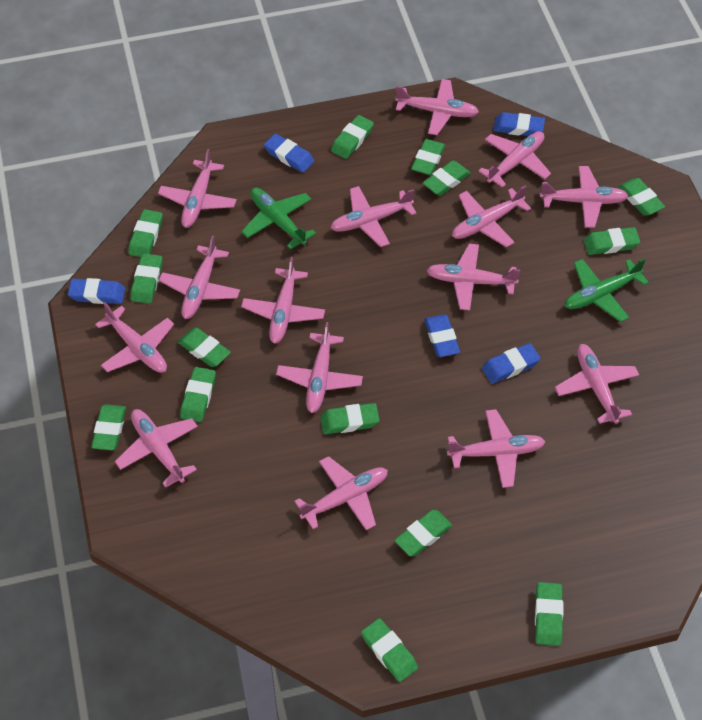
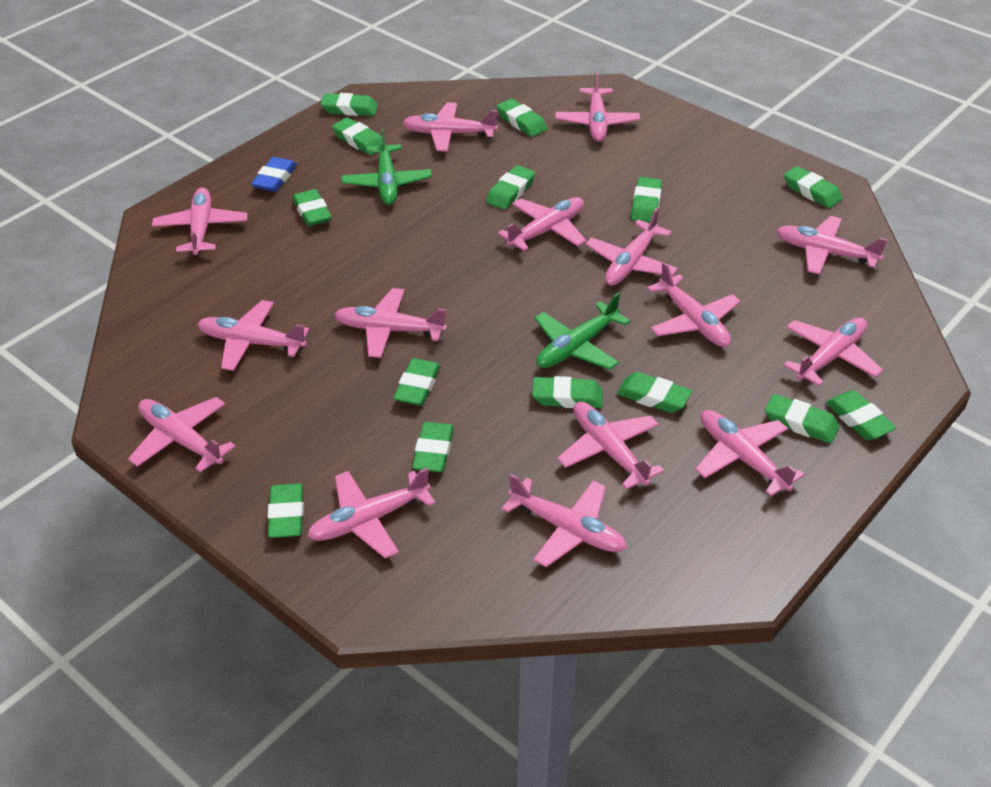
blue eraser: 5 -> 1

